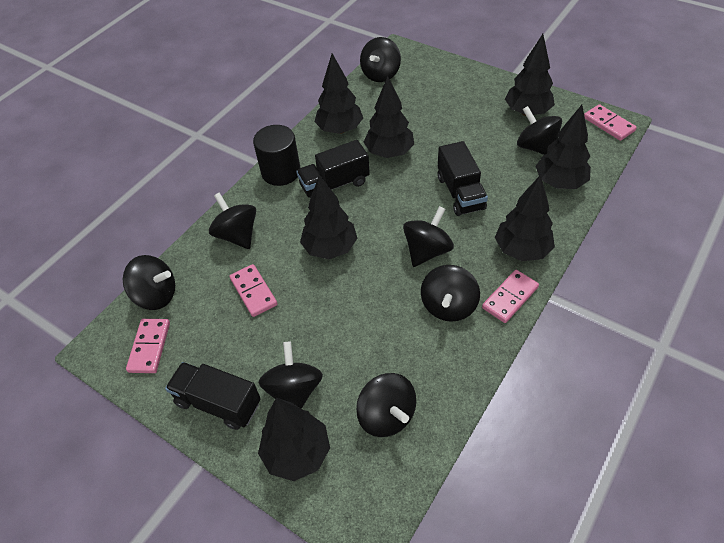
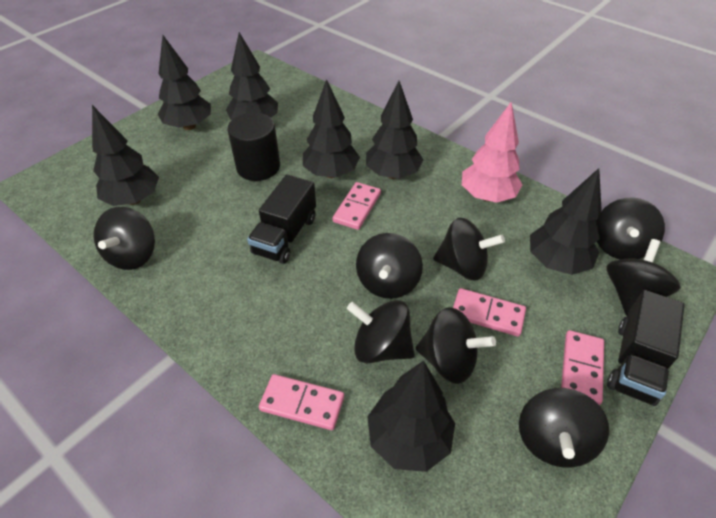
black truck: 3 -> 2
pink tree: 0 -> 1

